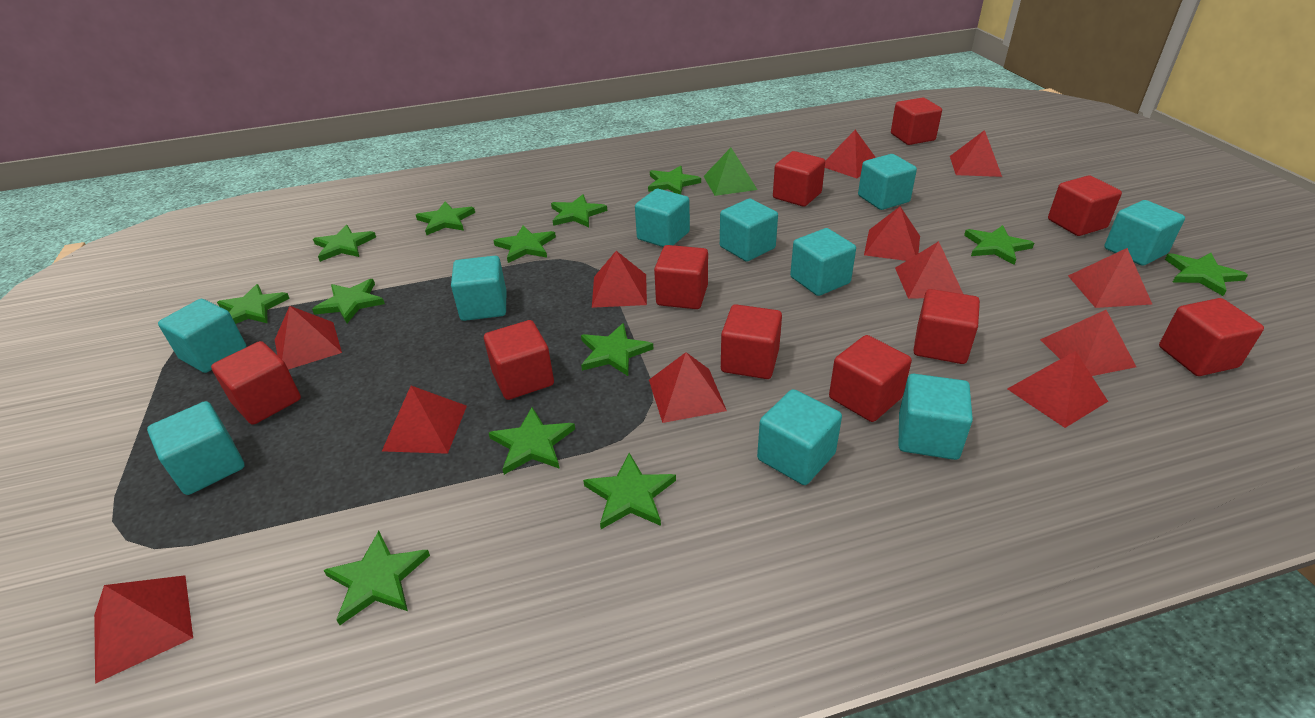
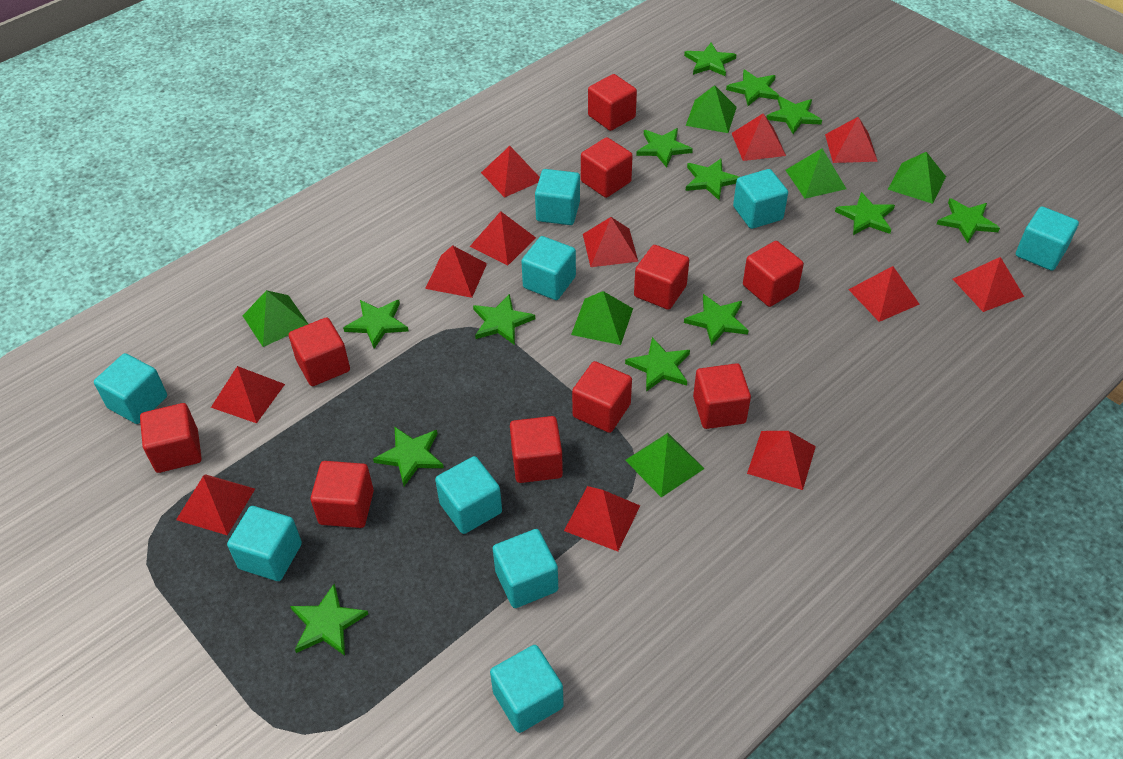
green pyramid: 1 -> 6
turquoise cube: 10 -> 9

